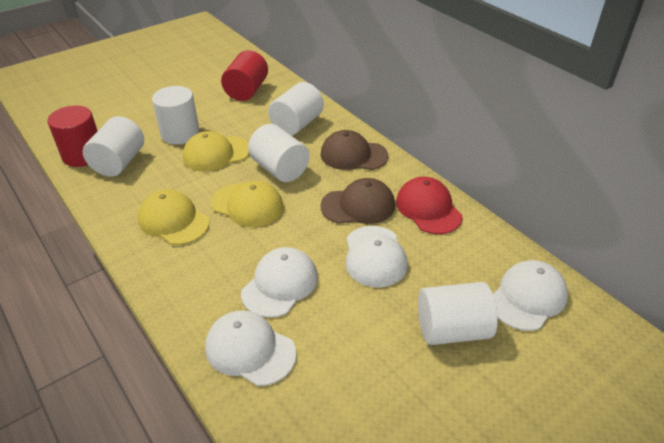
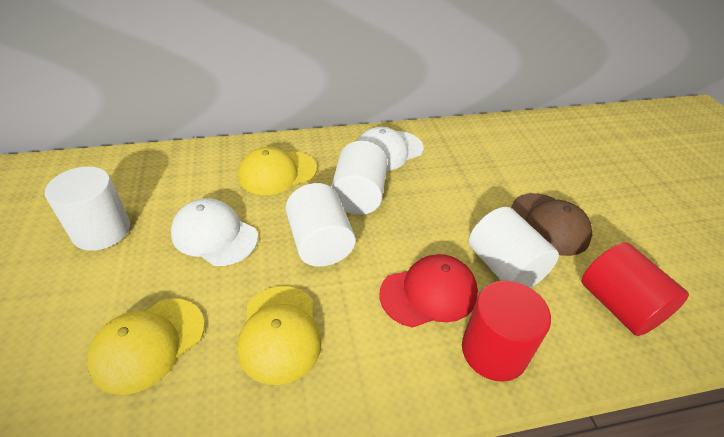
brown cap: 2 -> 1
white cap: 4 -> 2
white cylinder: 5 -> 4

